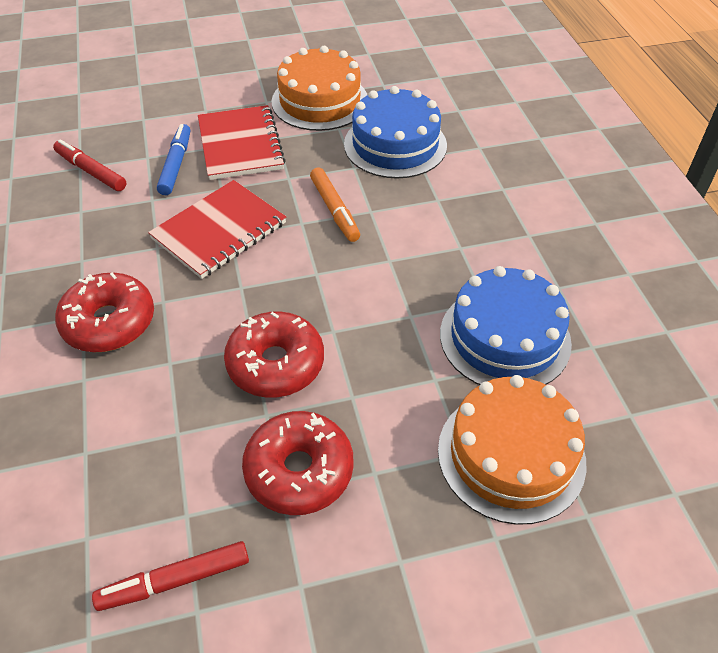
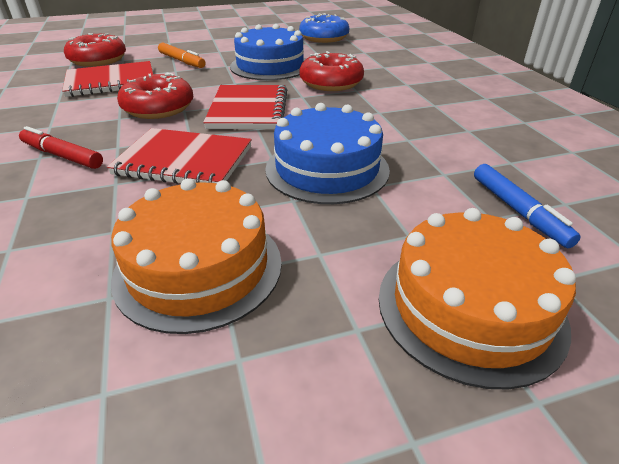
blue donut: 0 -> 1
red marker: 2 -> 1
red notebook: 2 -> 3

